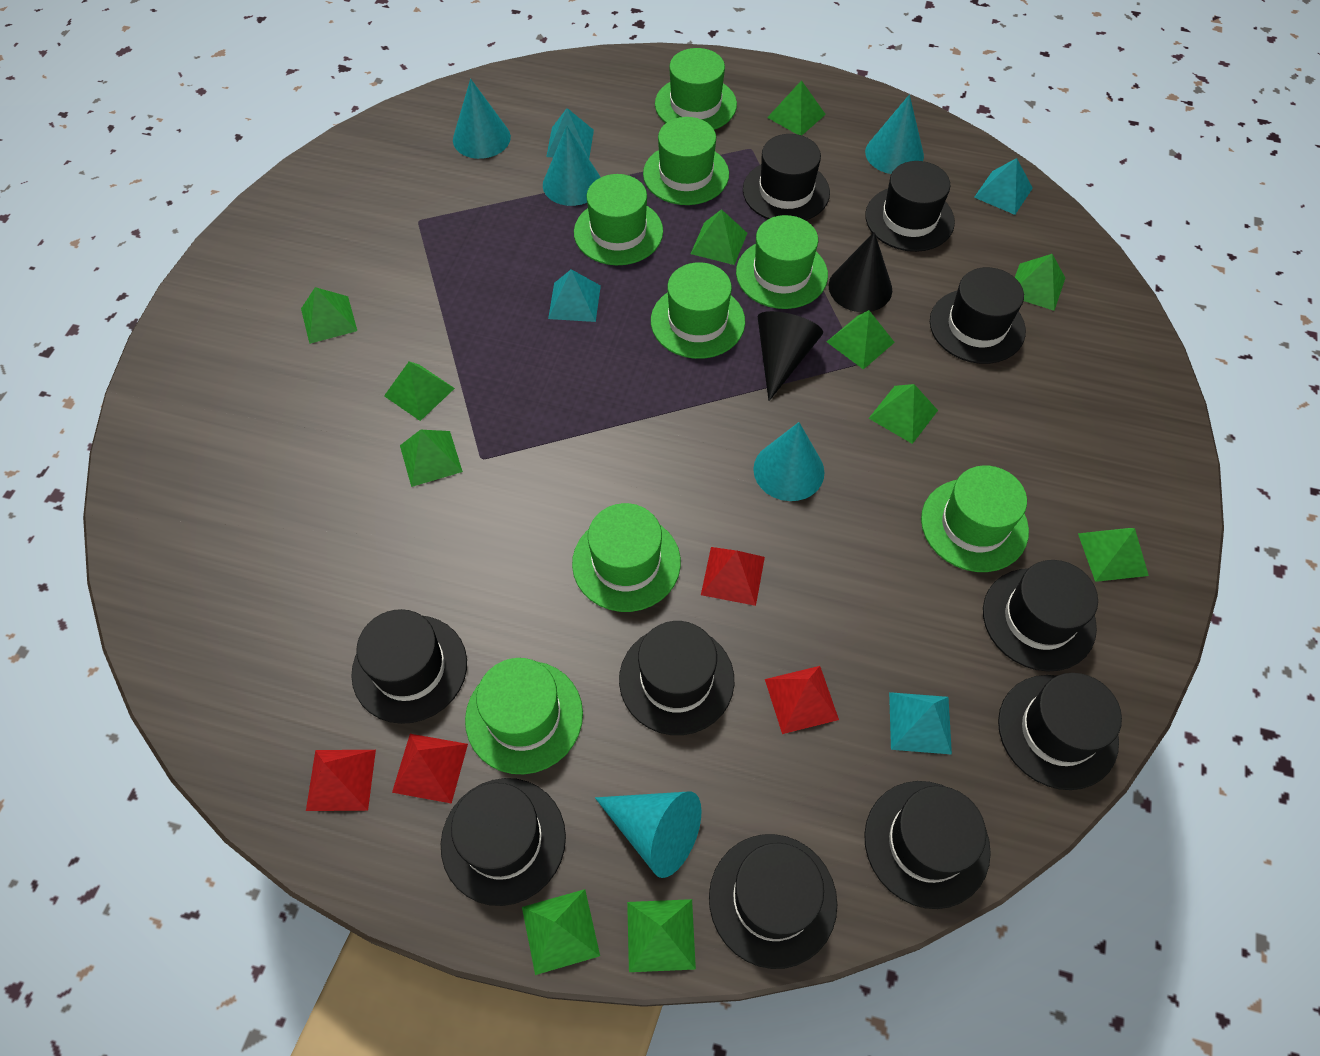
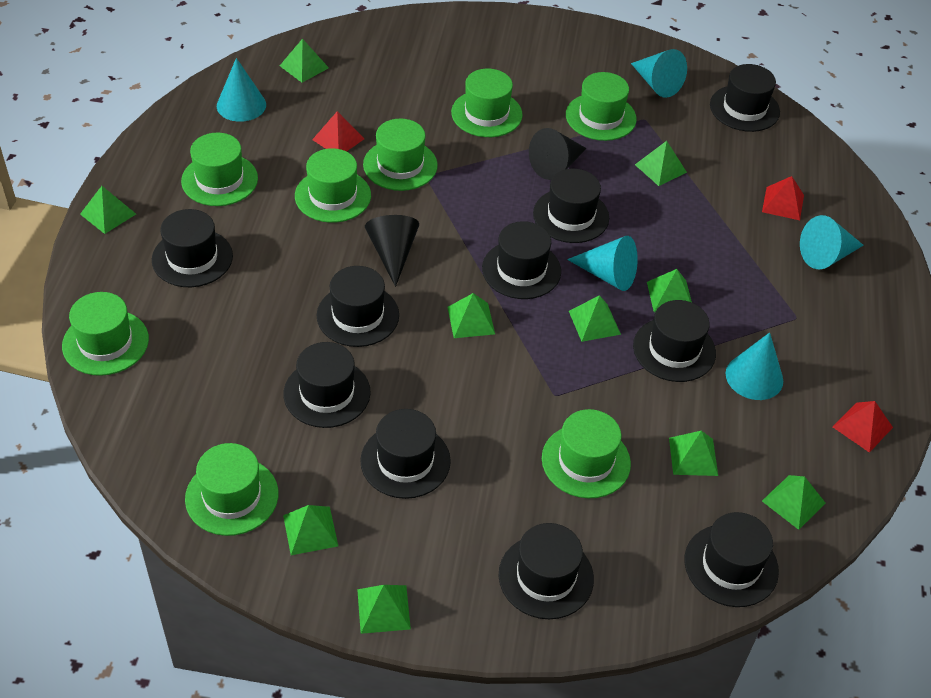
green pyramid: 11 -> 10
red pyramid: 4 -> 3
turquoise pyramid: 4 -> 0

